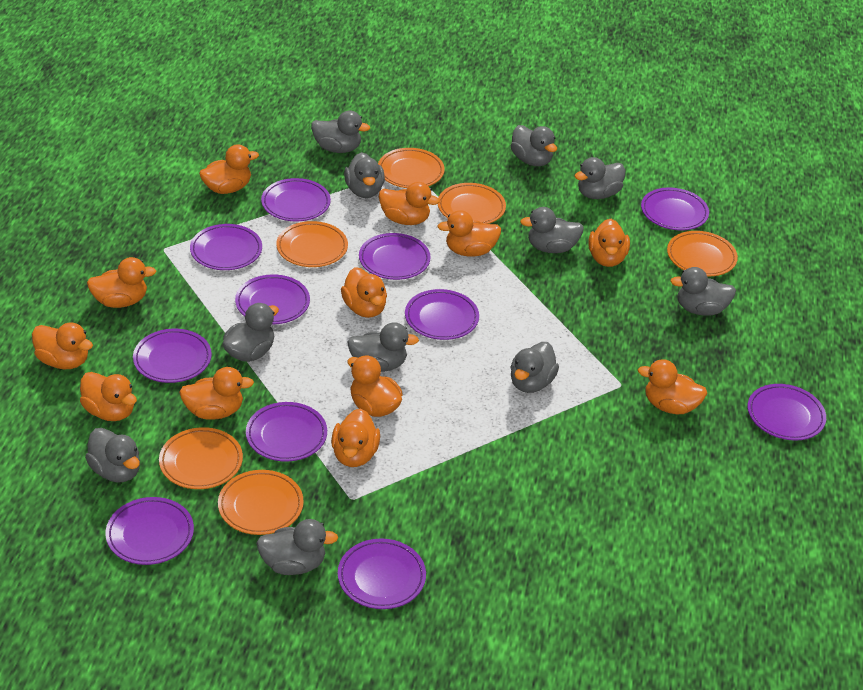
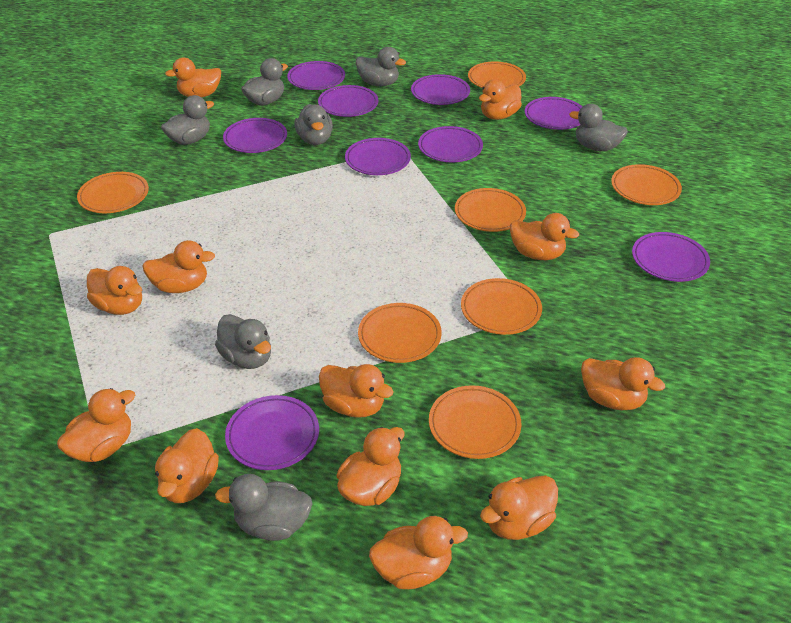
grey duck: 11 -> 7
orange plate: 6 -> 7
purple plate: 11 -> 9

